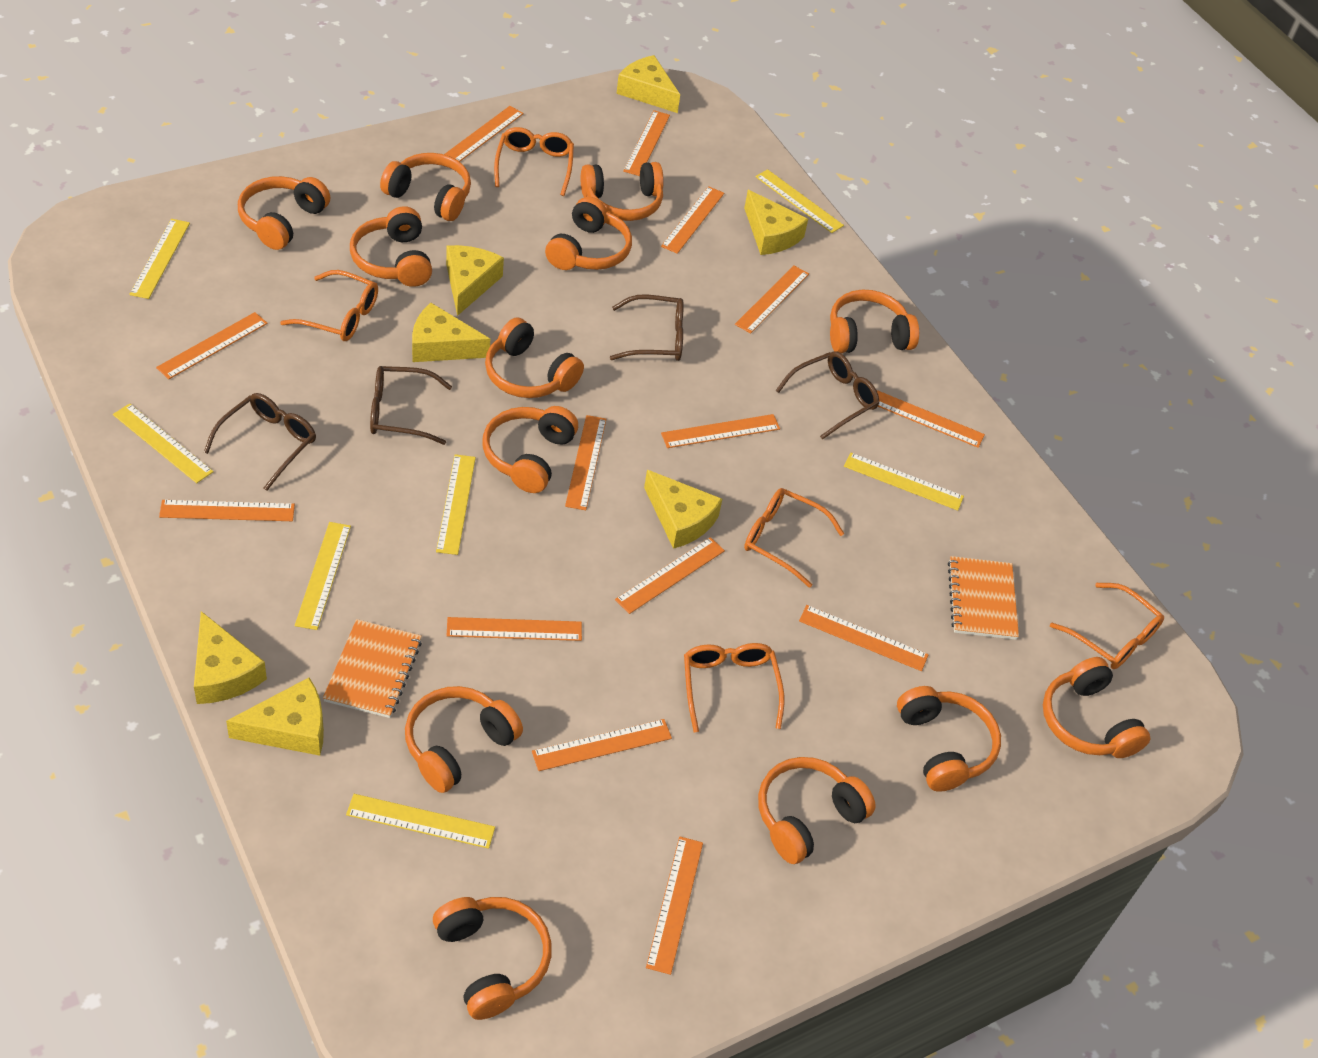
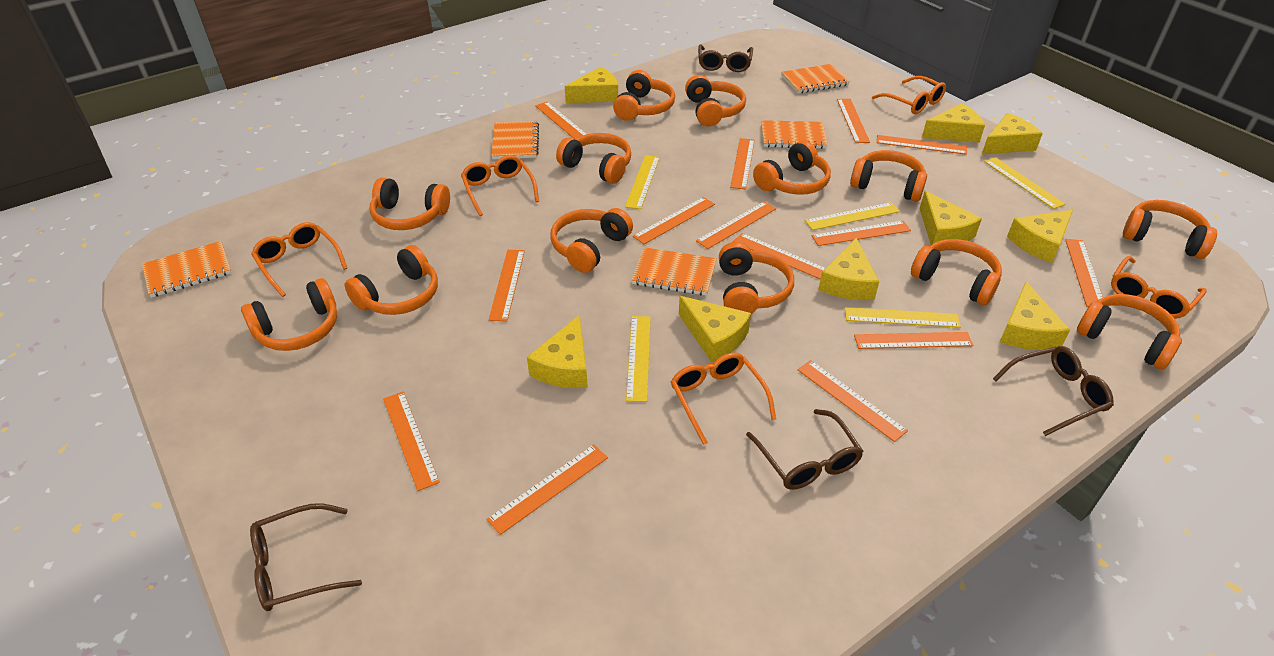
orange notebook: 2 -> 5
yellow cheese: 7 -> 9
yellow ruler: 7 -> 5

